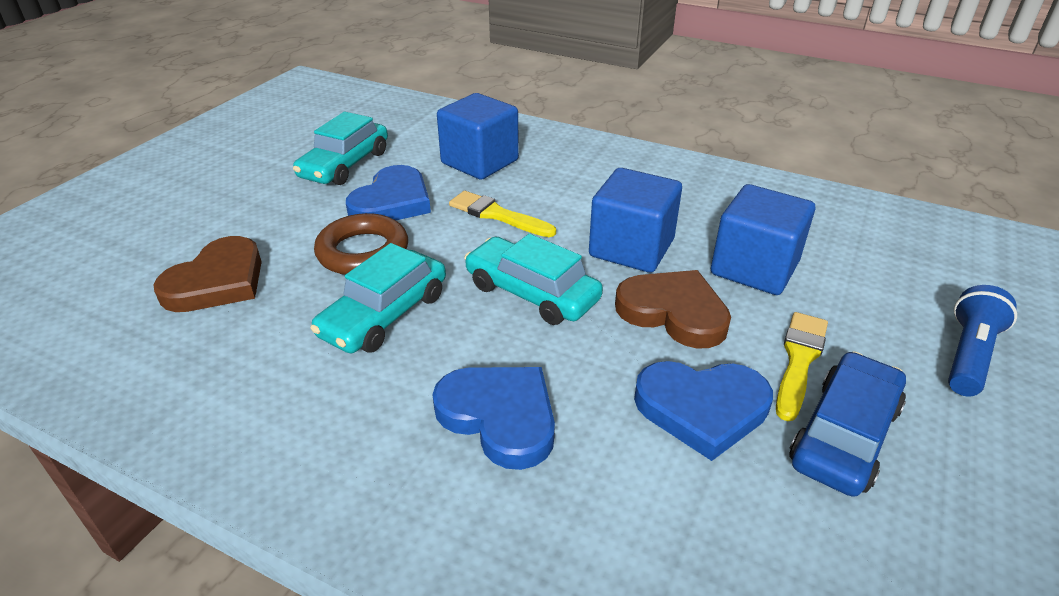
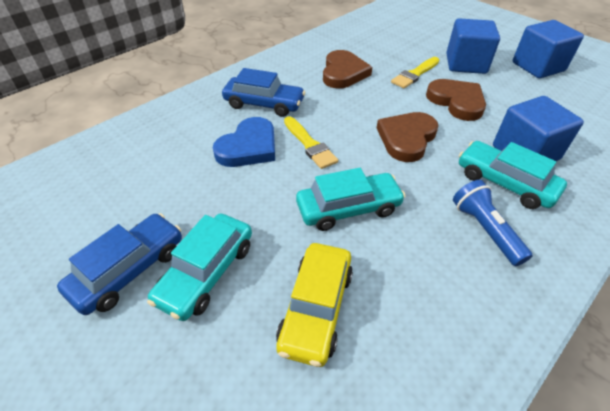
blue car: 1 -> 2
blue heart: 3 -> 1
brown heart: 2 -> 3
brown ring: 1 -> 0
yellow car: 0 -> 1

